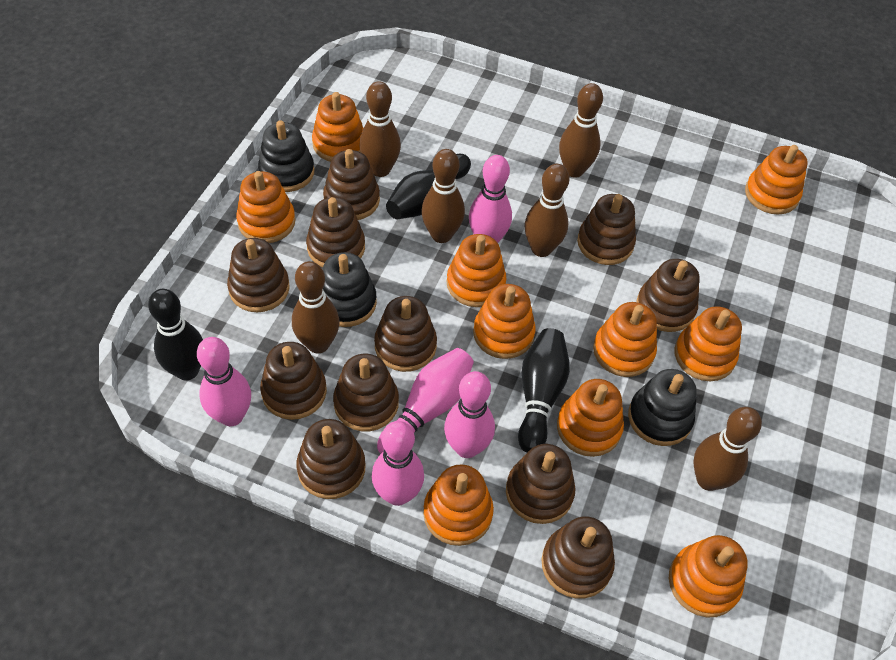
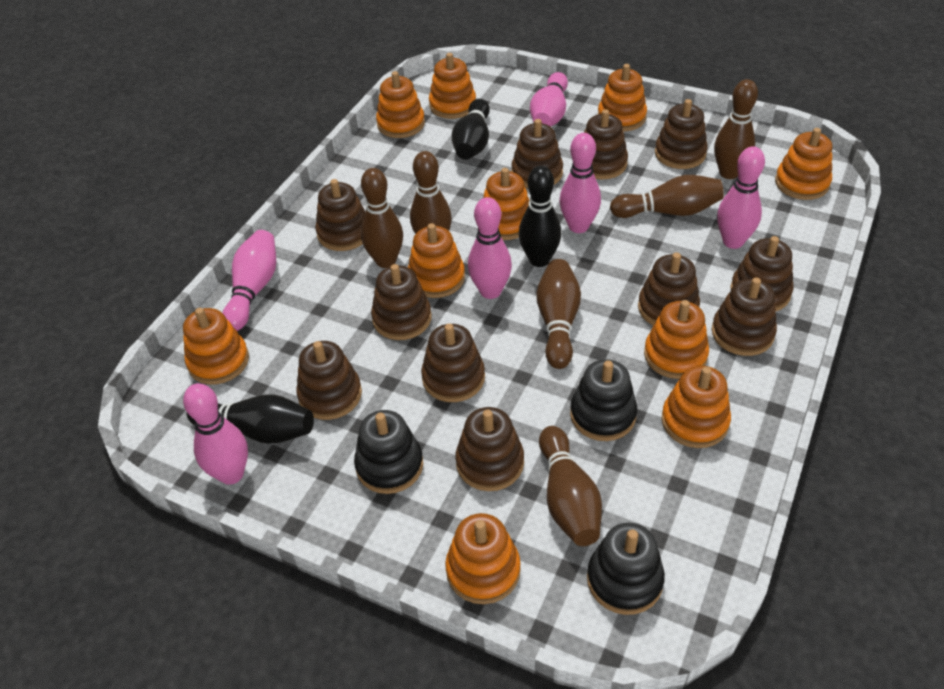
pink bowling pin: 5 -> 6

